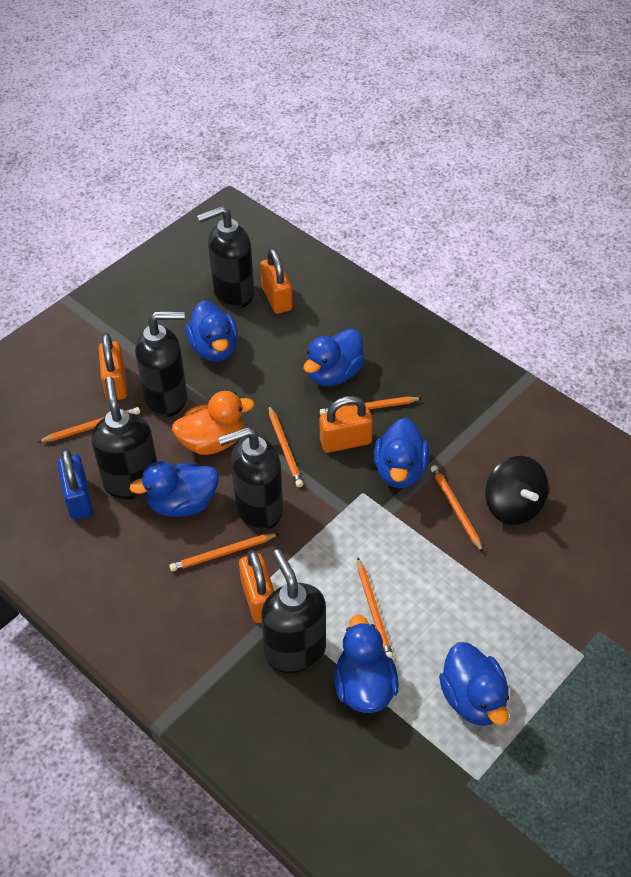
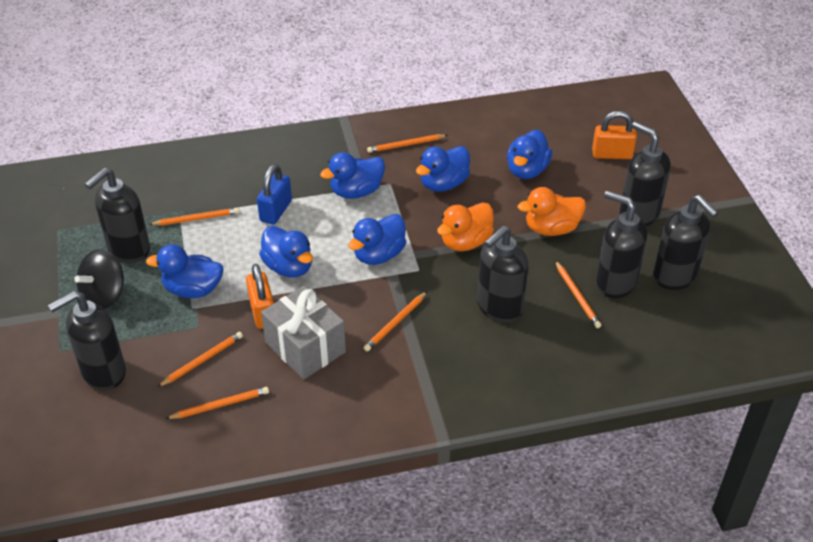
black soap dispenser: 5 -> 6
grey gift: 0 -> 1
orange duck: 1 -> 2
orange padlock: 4 -> 2

